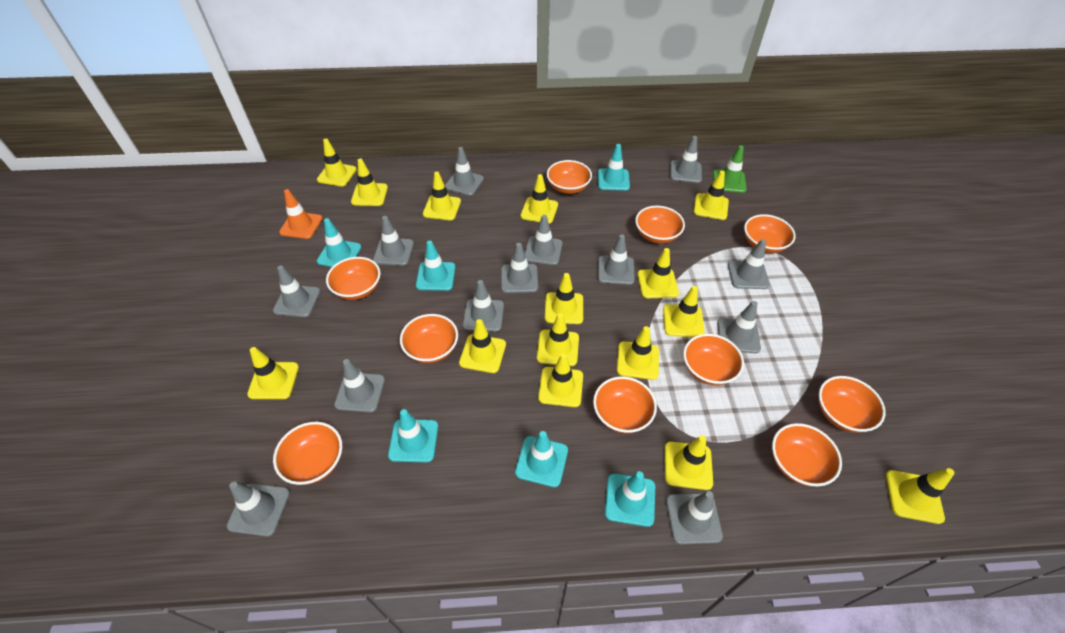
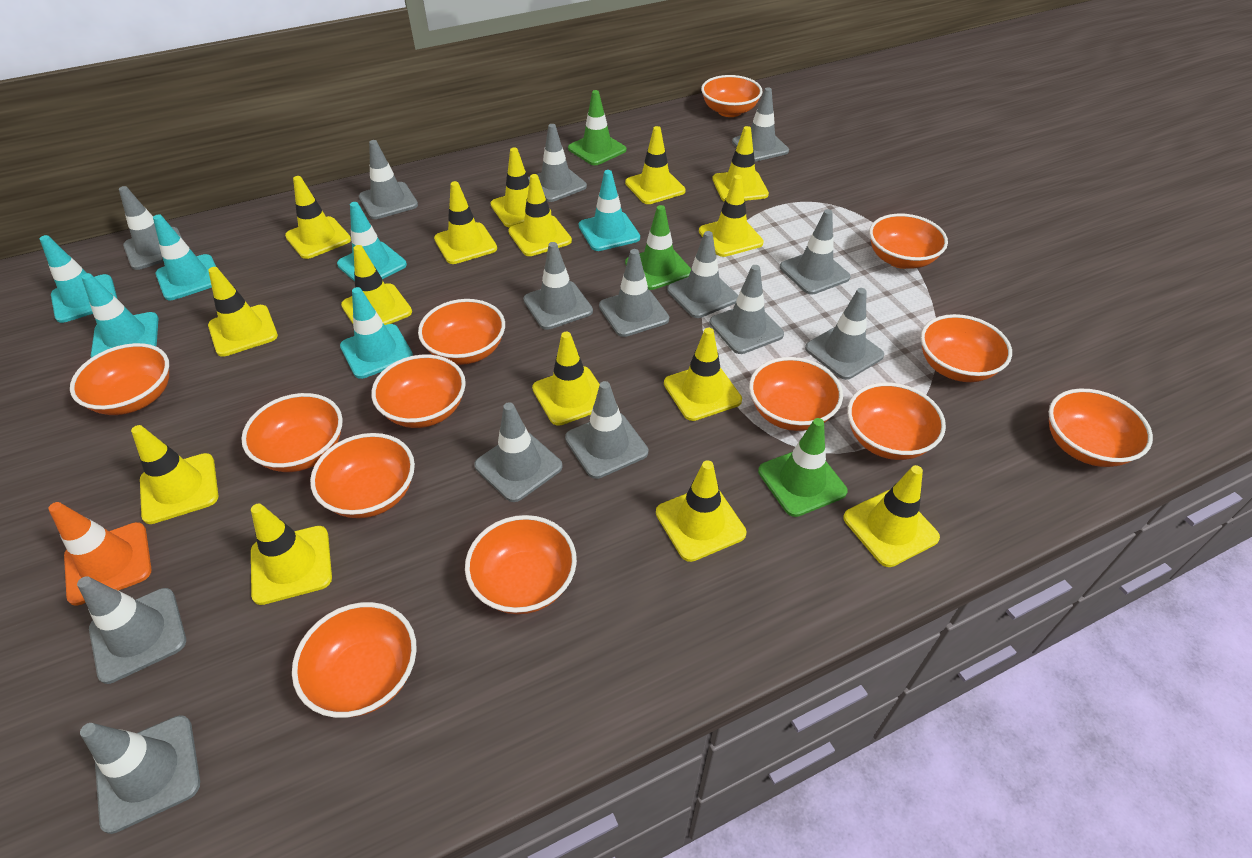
green traffic cone: 1 -> 3
grey traffic cone: 13 -> 14
orange bowl: 10 -> 13

